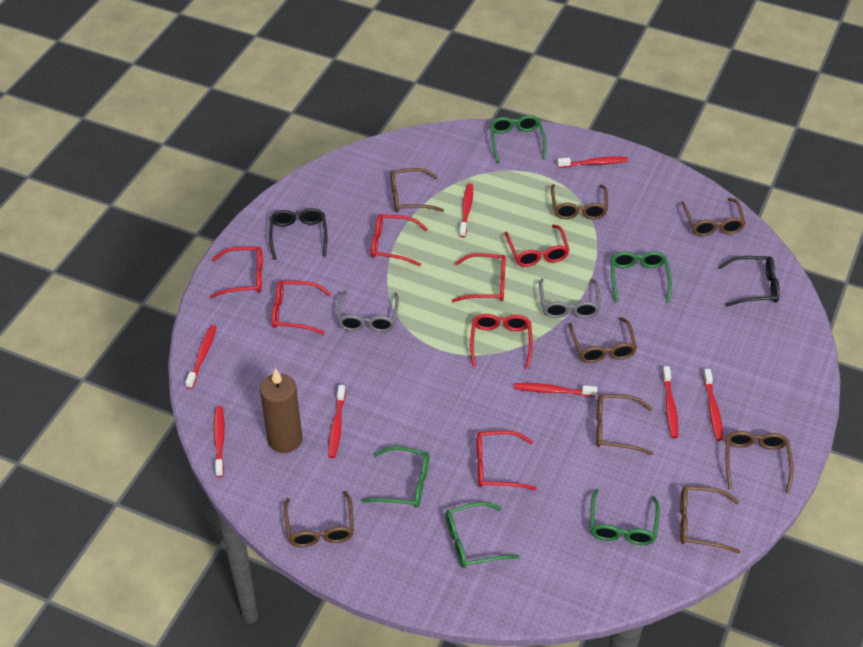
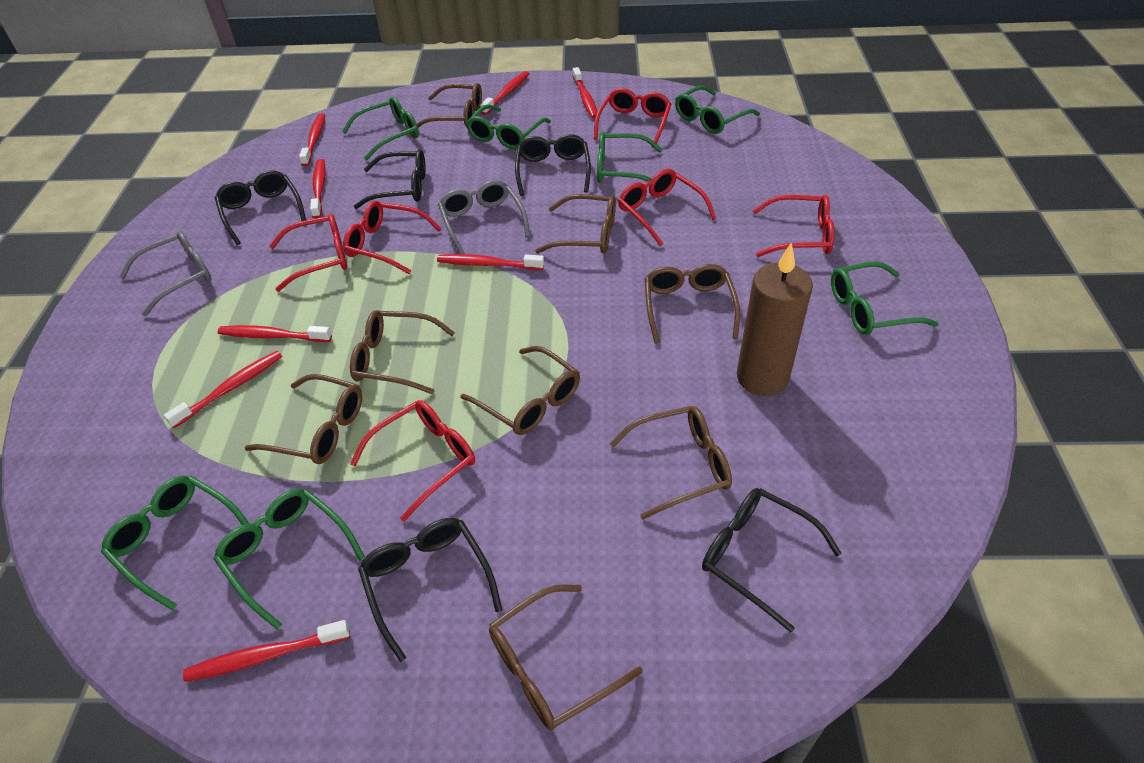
black glasses: 2 -> 5
green glasses: 5 -> 7
red glasses: 7 -> 6

